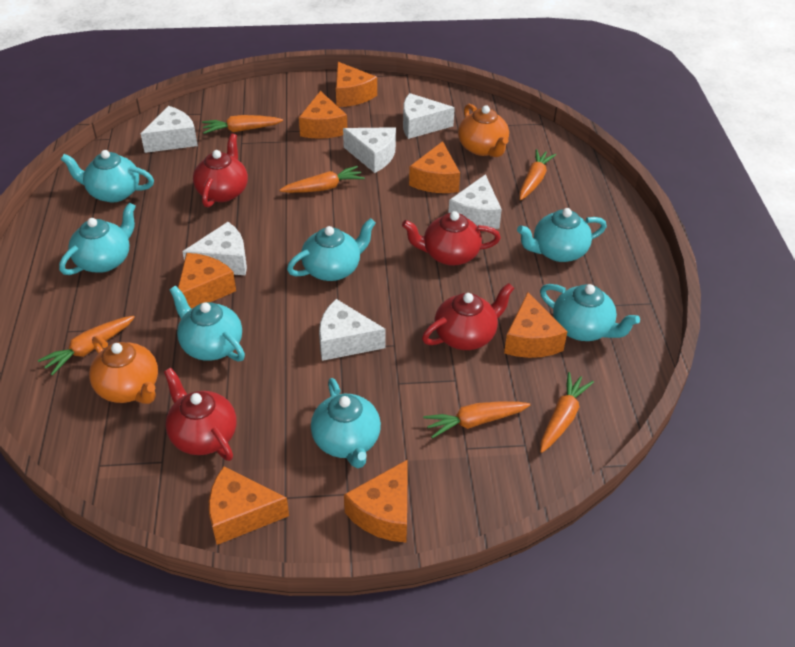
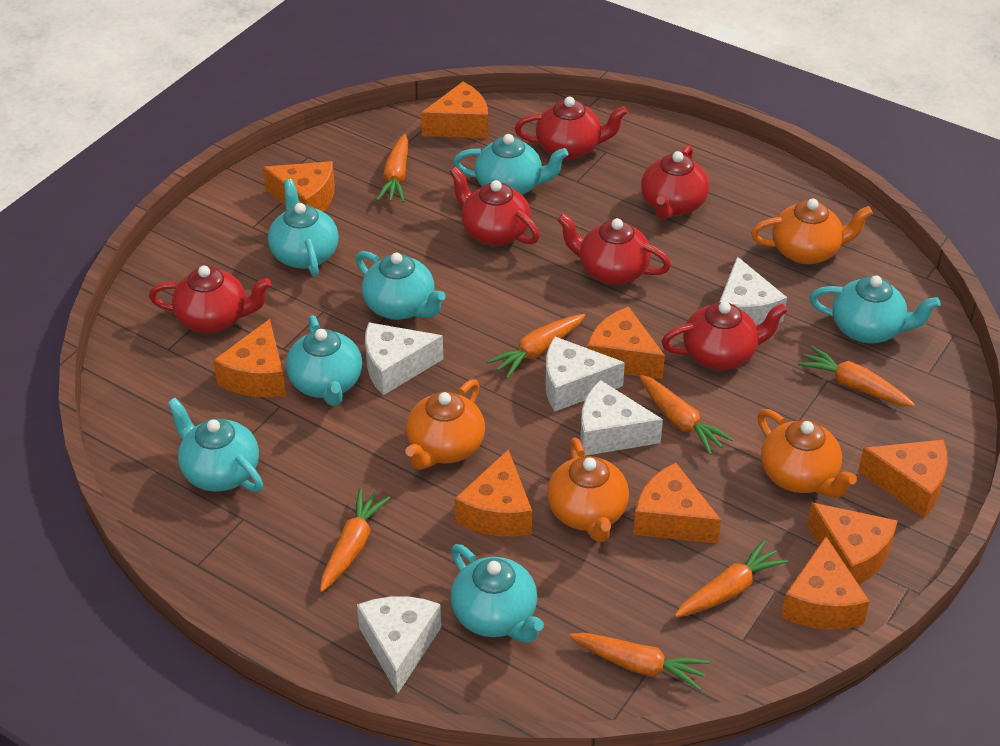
orange carrot: 6 -> 7
orange cheese: 7 -> 9
orange teapot: 2 -> 4
red teapot: 4 -> 6
white cheese: 6 -> 5

